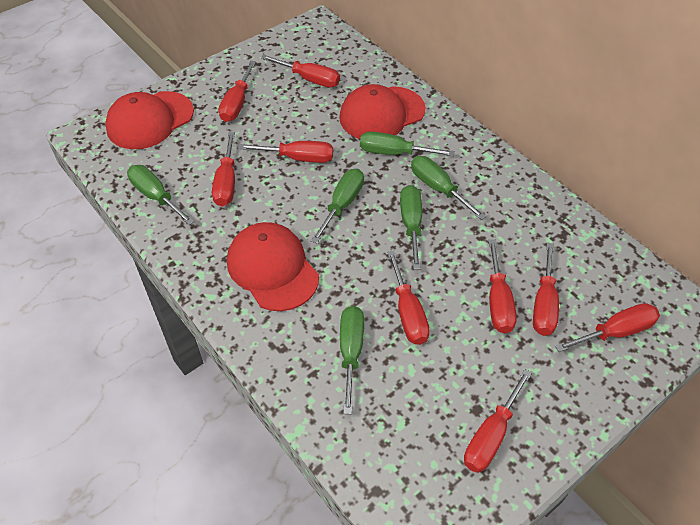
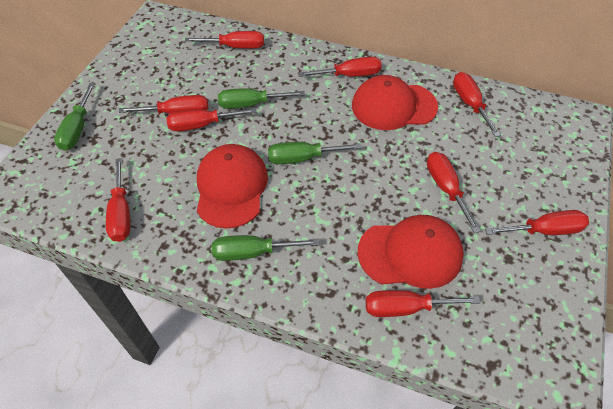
green screwdriver: 6 -> 4

